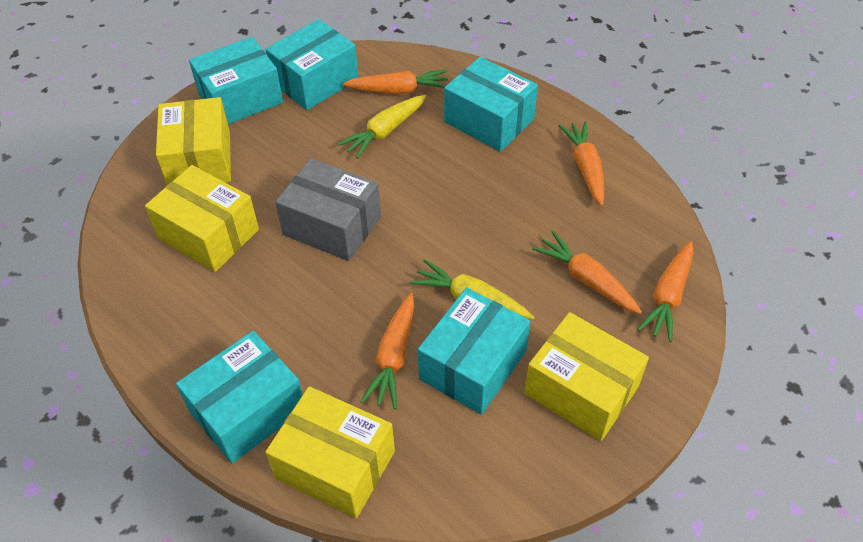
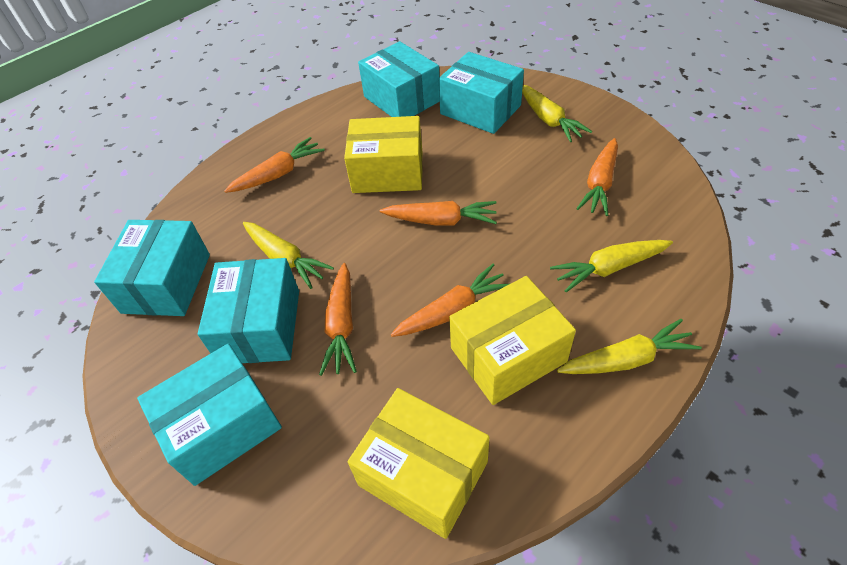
grey box: 1 -> 0
yellow box: 4 -> 3
yellow carrot: 2 -> 4

